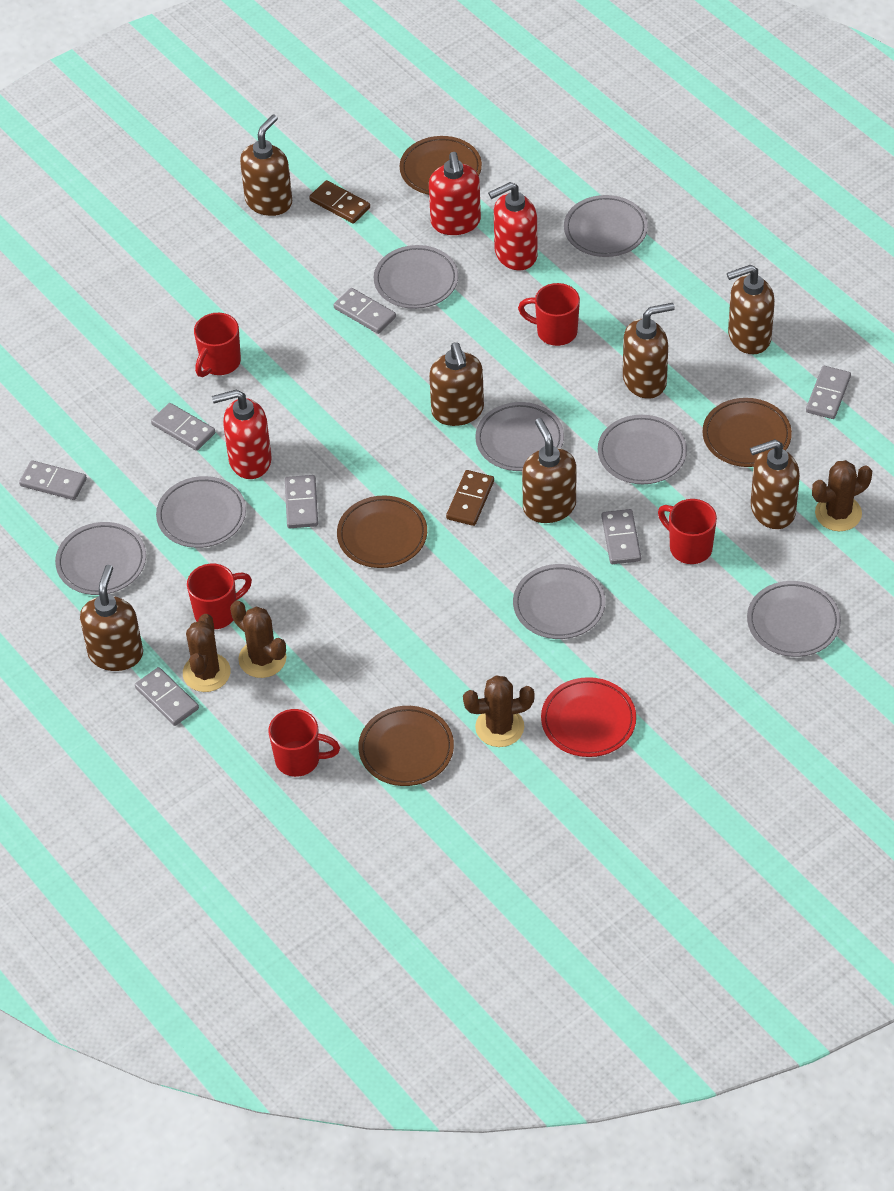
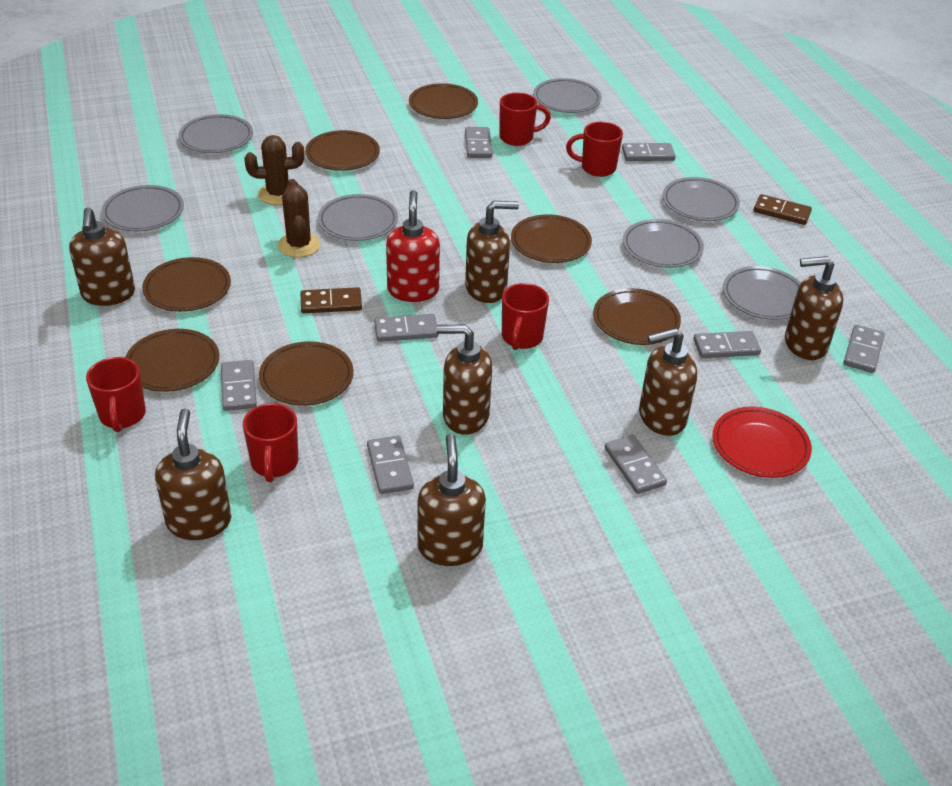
brown cactus: 4 -> 2
brown plate: 4 -> 7
grey domino: 7 -> 8
grey plate: 8 -> 7
red soap dispenser: 3 -> 1

